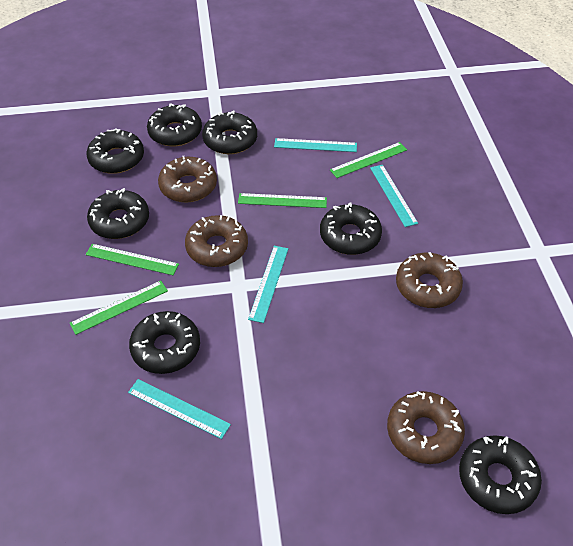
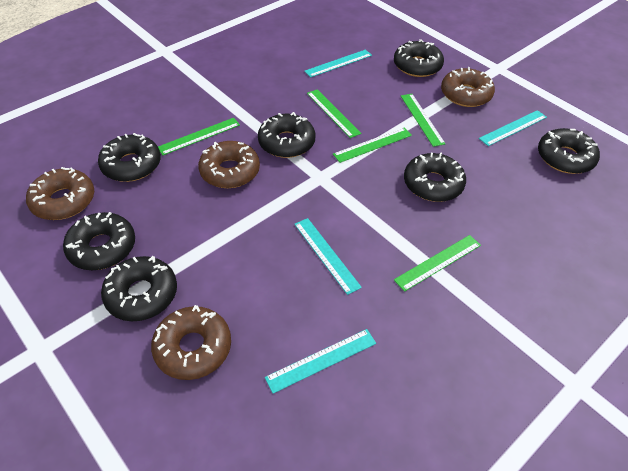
green ruler: 4 -> 5

